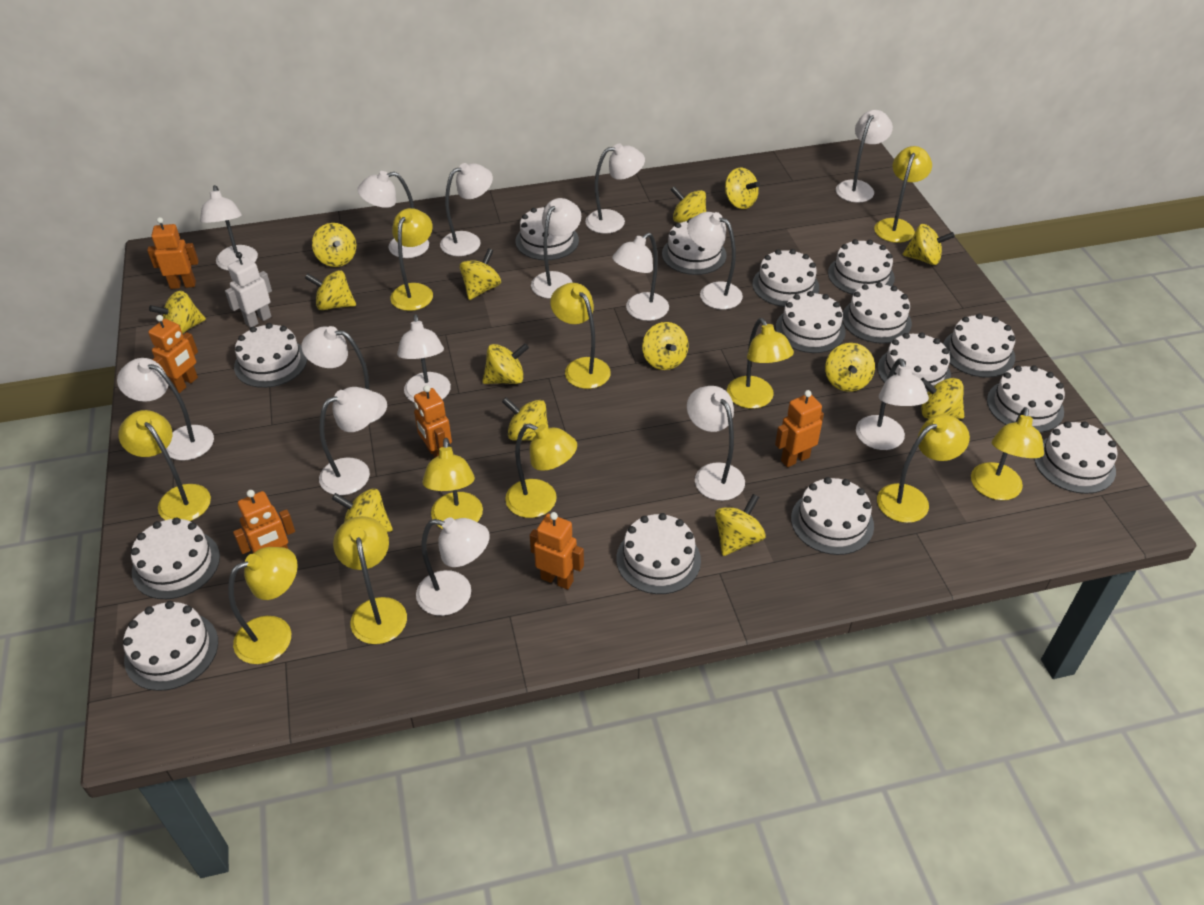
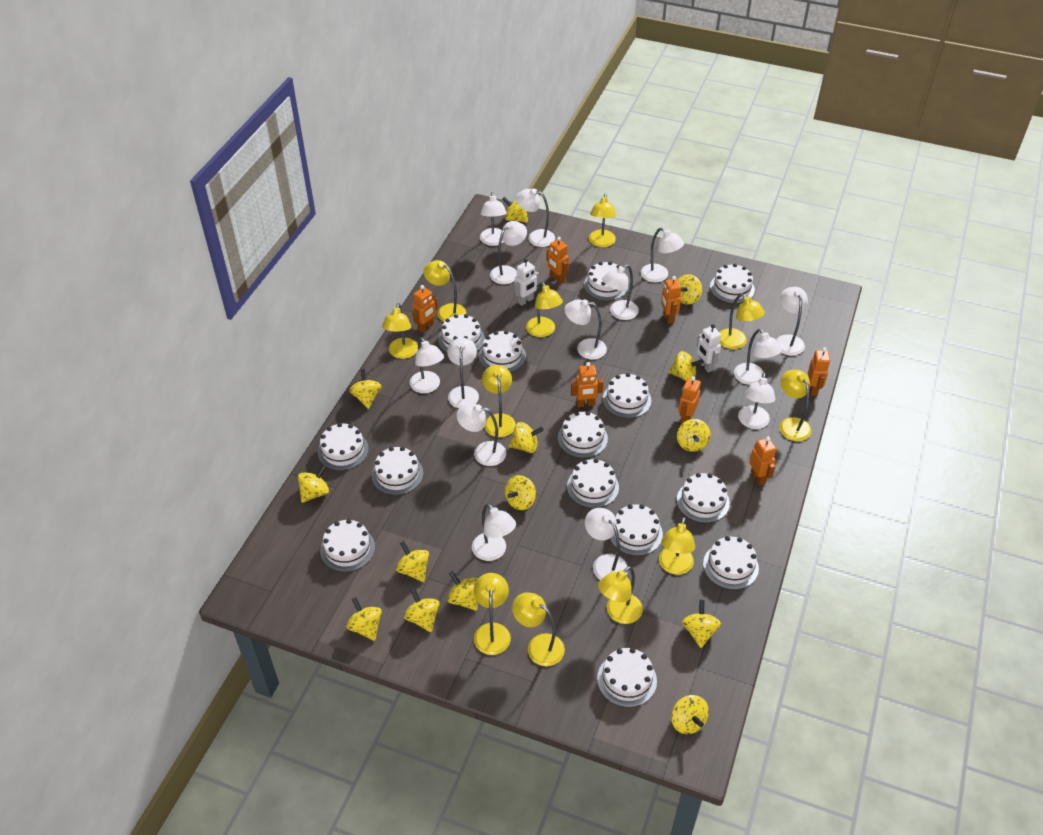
orange robot: 6 -> 7
white cake: 15 -> 14
white lamp: 15 -> 14
white robot: 1 -> 2

